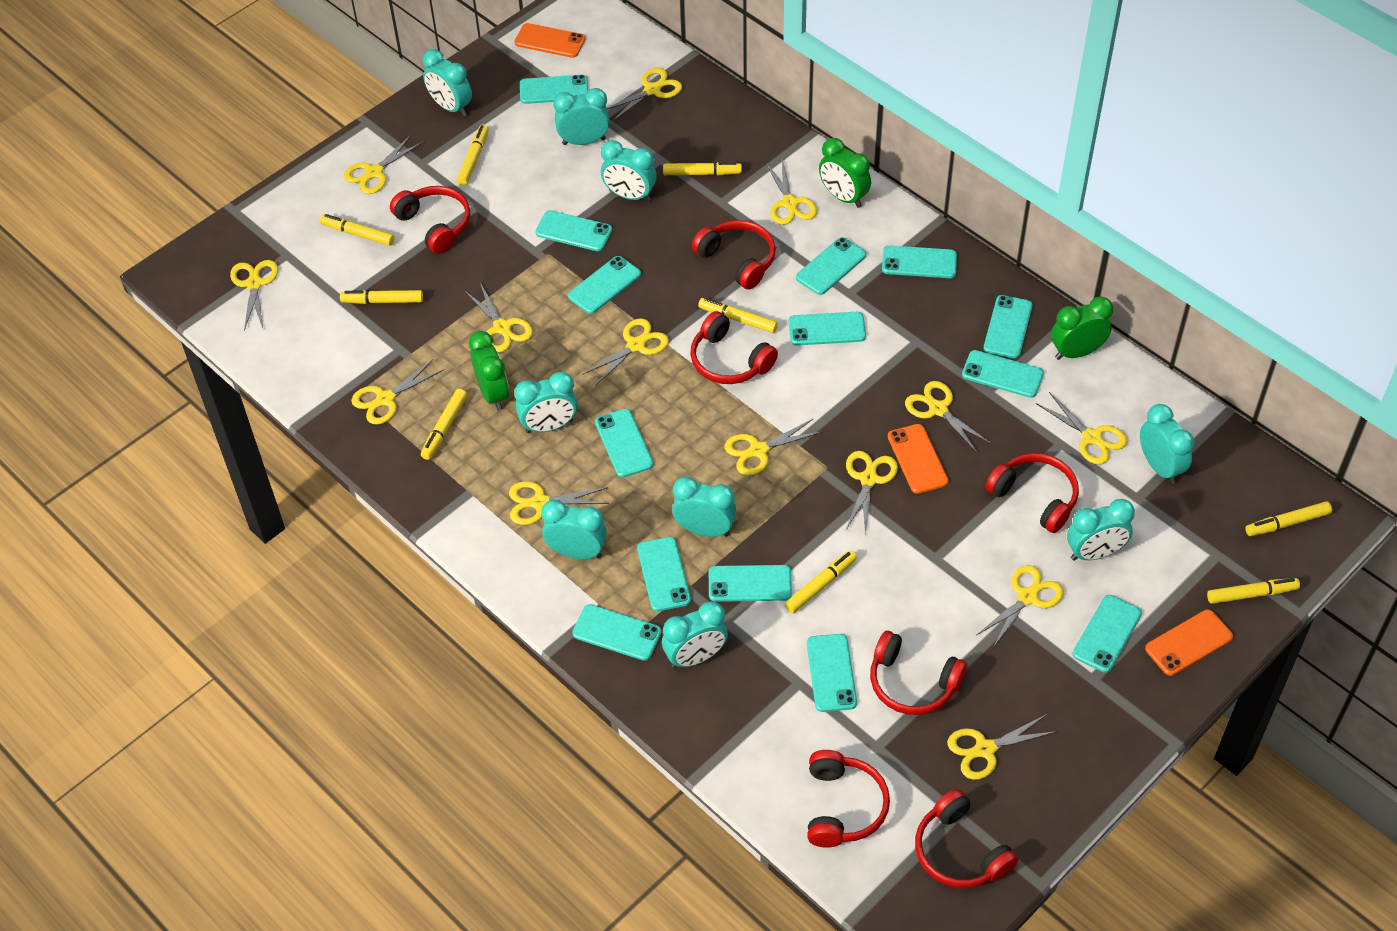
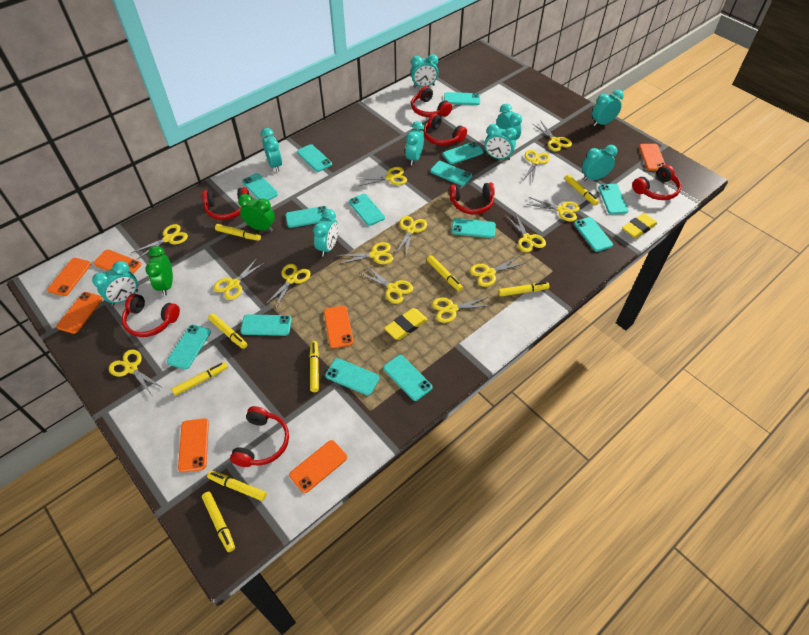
green clock: 3 -> 2
orange phone: 3 -> 7
yellow eraser: 0 -> 2

